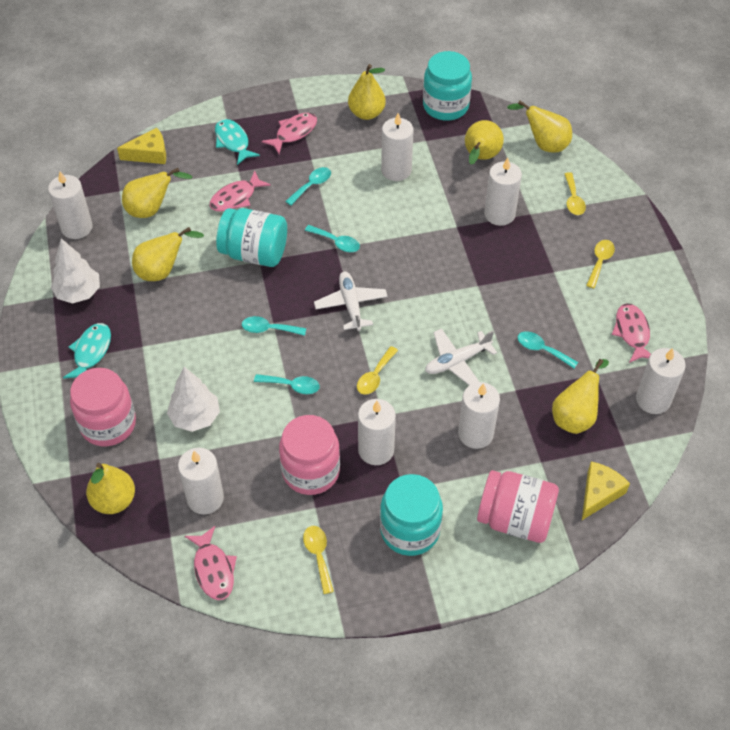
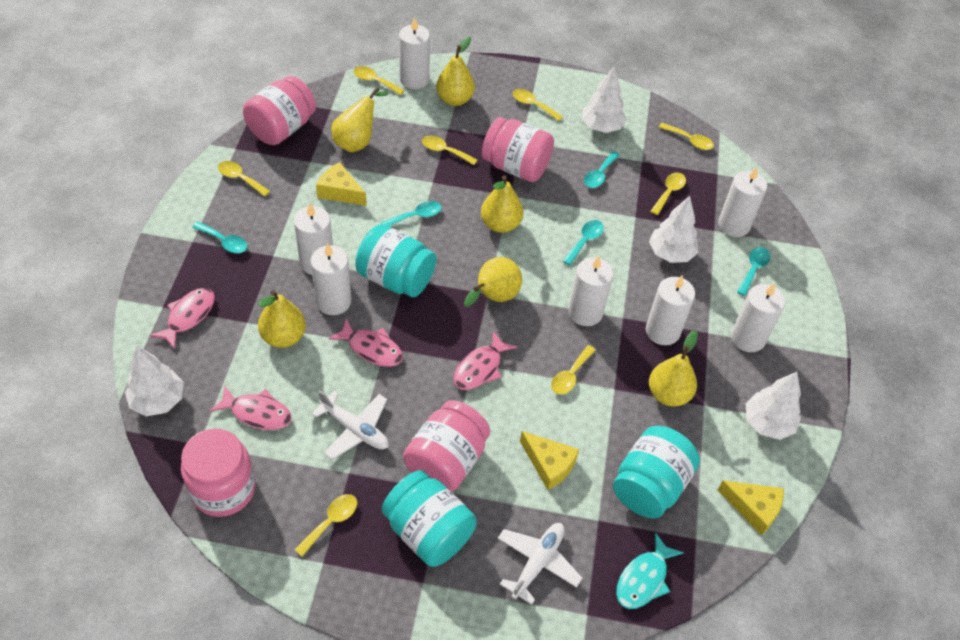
pink jar: 3 -> 4
turquoise fish: 2 -> 1
white tree: 2 -> 4
yellow cheese: 2 -> 3
yellow pear: 7 -> 6
yellow spoon: 4 -> 8

